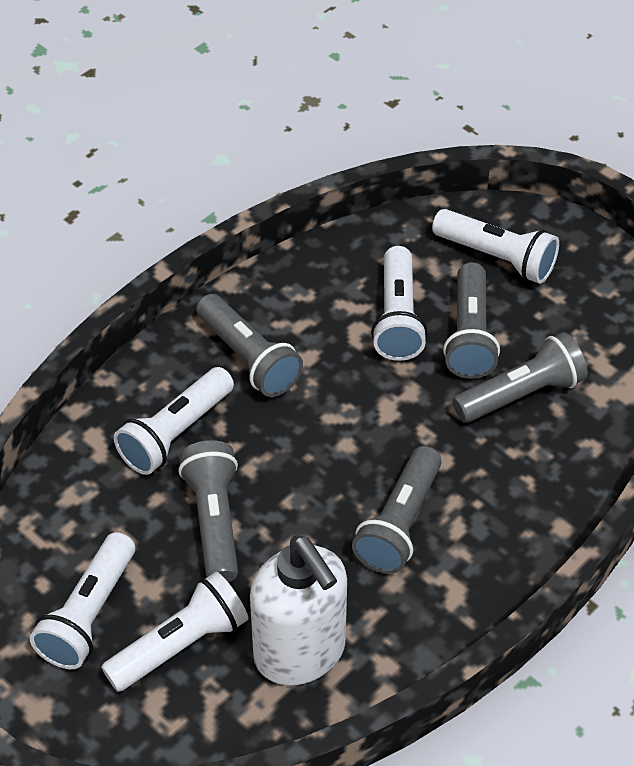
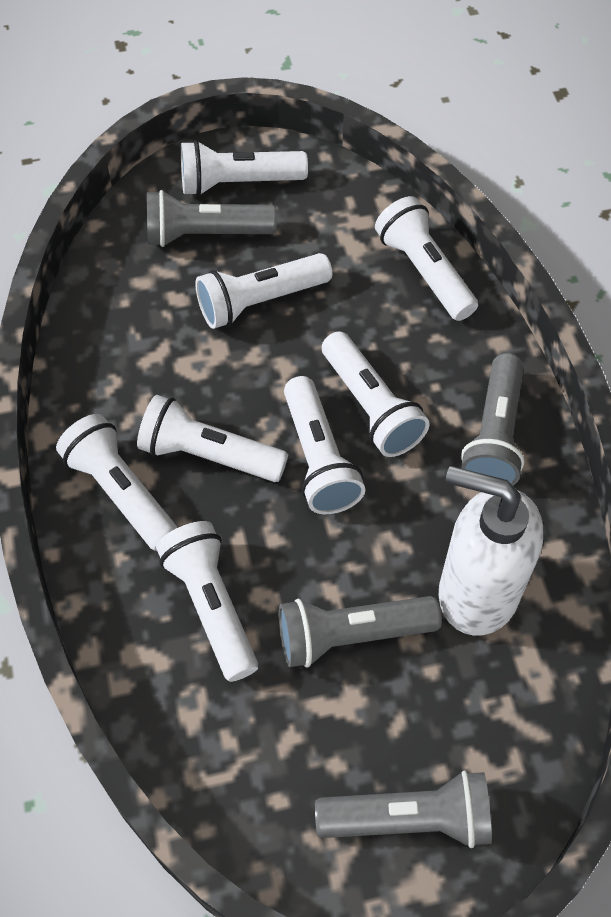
grey flashlight: 5 -> 4
white flashlight: 5 -> 8

